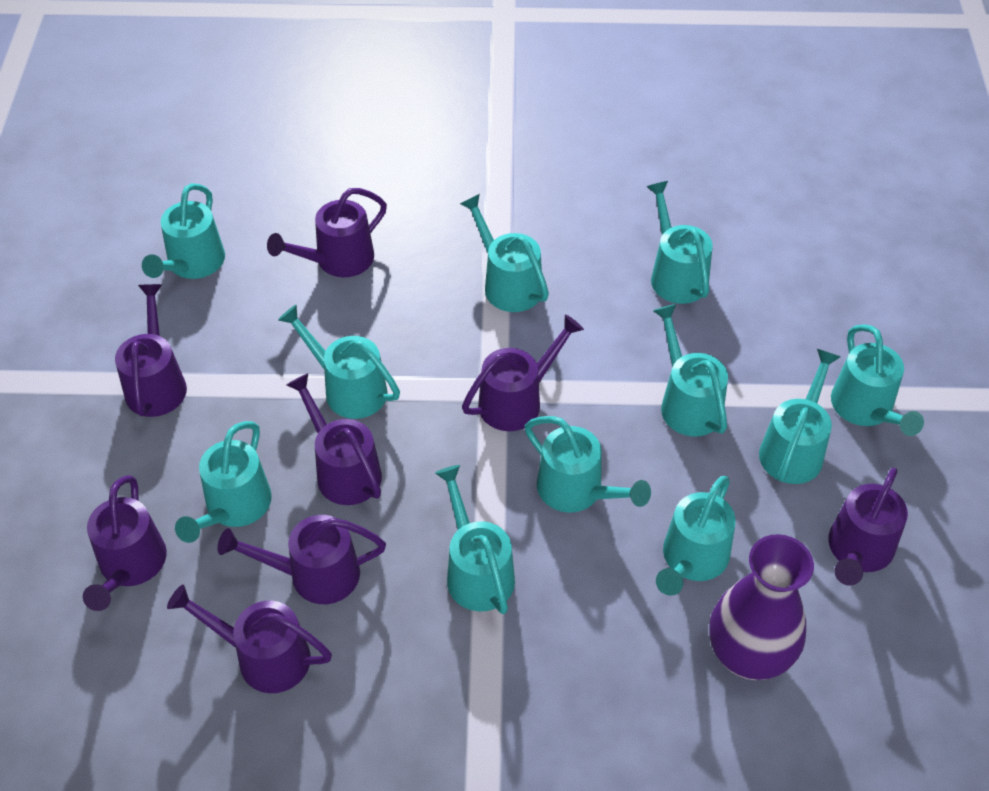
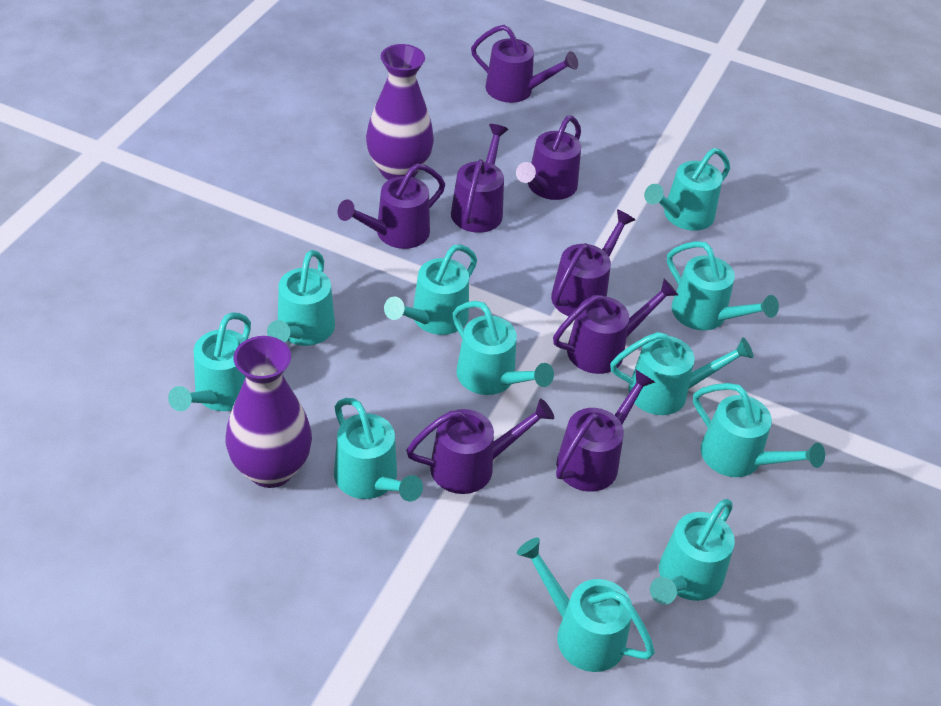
purple vase: 1 -> 2

